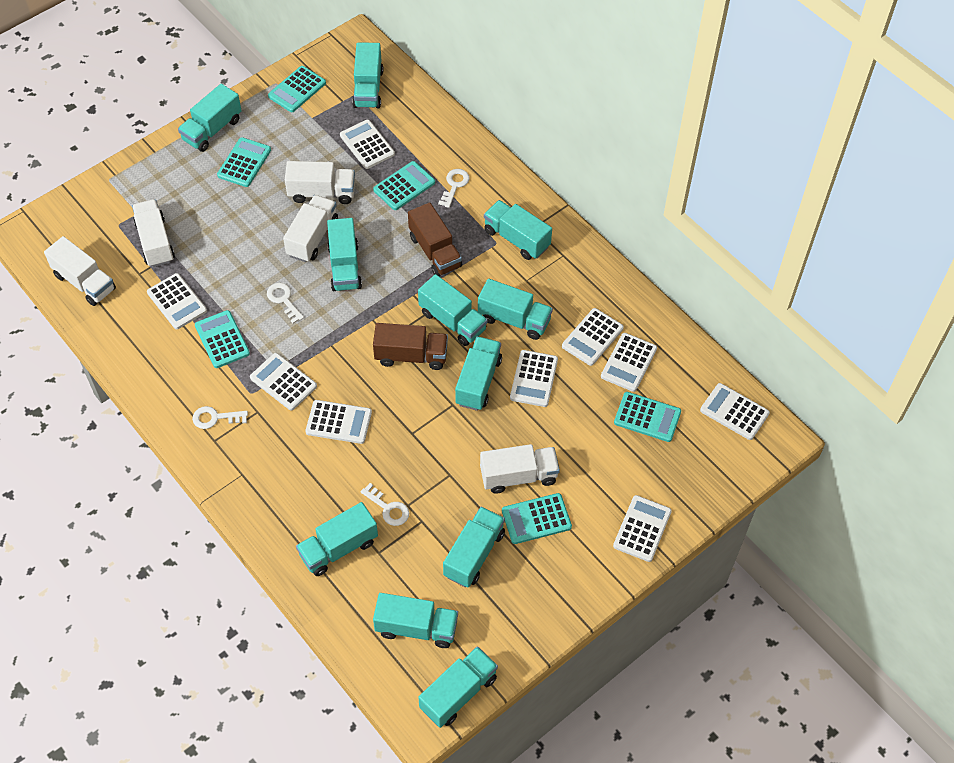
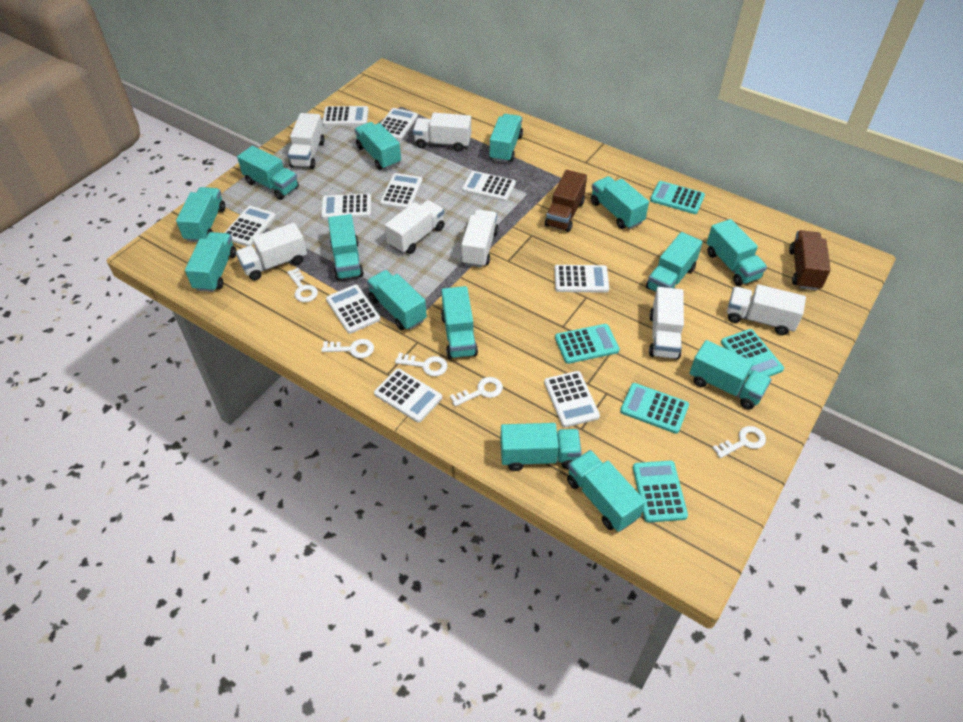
turquoise calculator: 6 -> 5
turquoise truck: 11 -> 14
white calculator: 9 -> 10
white key: 4 -> 5
white truck: 5 -> 7

